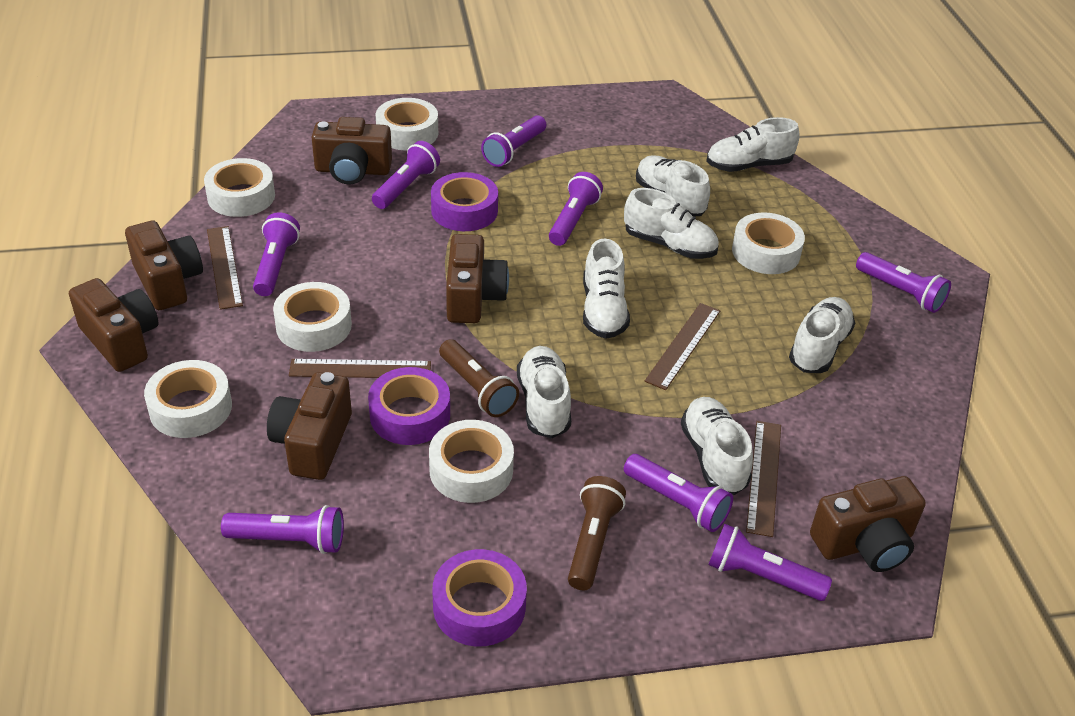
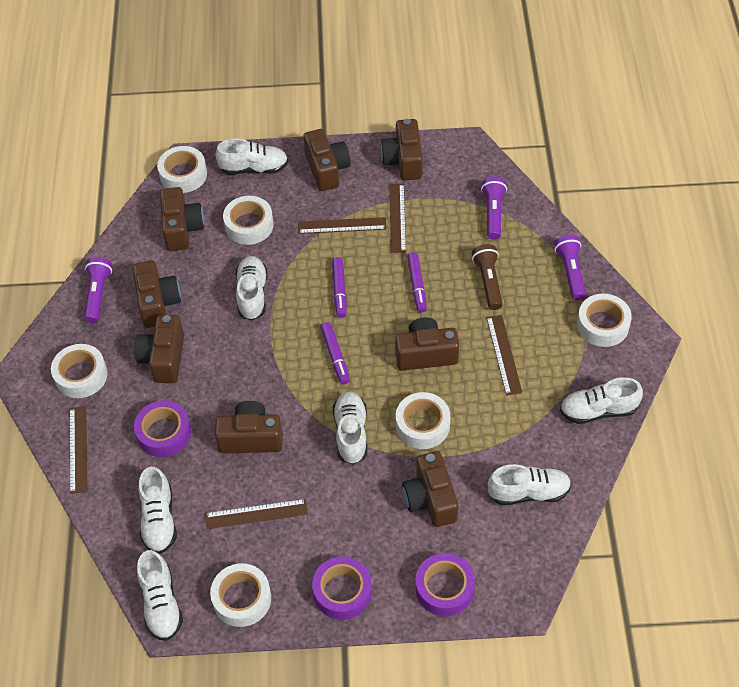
brown camera: 6 -> 8
brown flashlight: 2 -> 1
brown ruler: 4 -> 5
purple flashlight: 8 -> 3
purple marker: 0 -> 3

